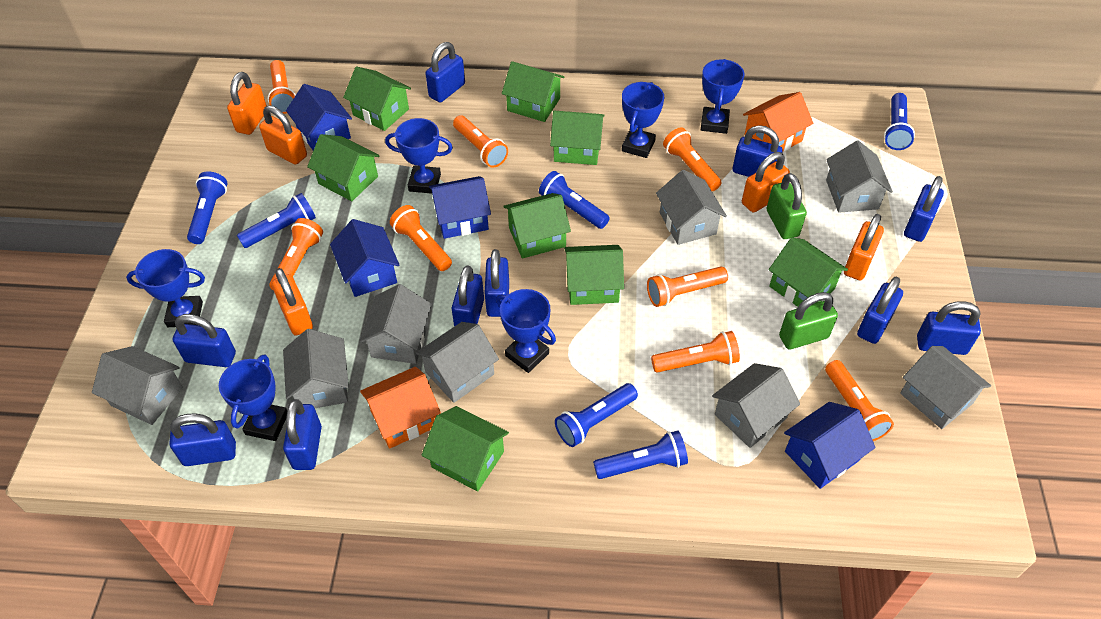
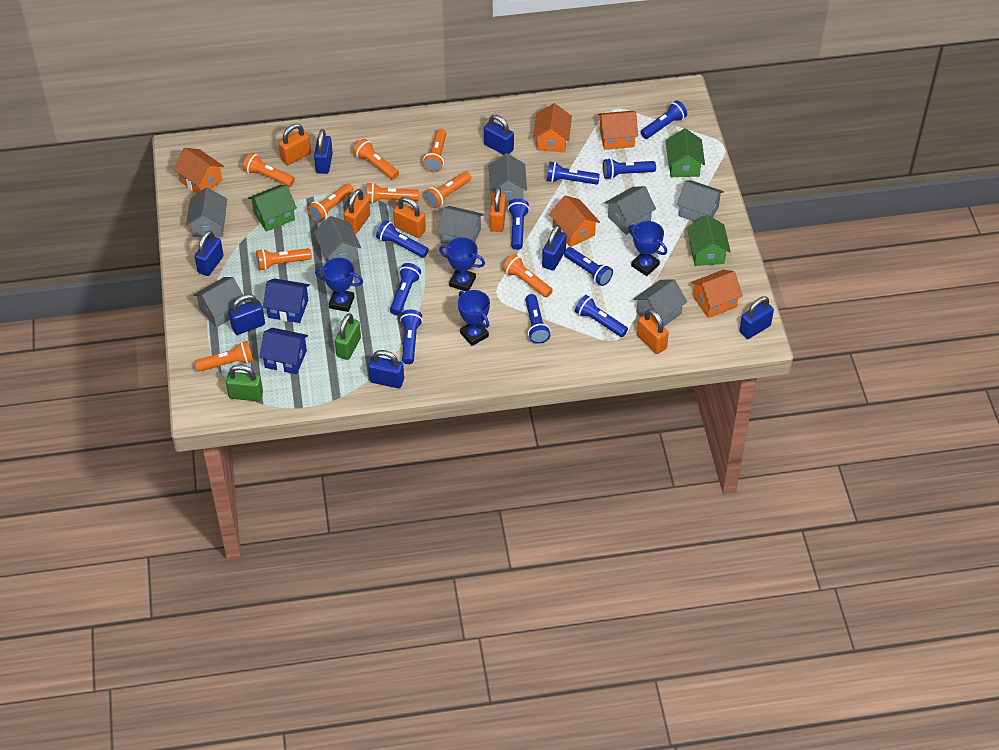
blue flashlight: 6 -> 10
blue house: 4 -> 2
blue padlock: 10 -> 7
blue trophy: 6 -> 4
green house: 8 -> 3
orange flashlight: 8 -> 9
orange house: 2 -> 5

